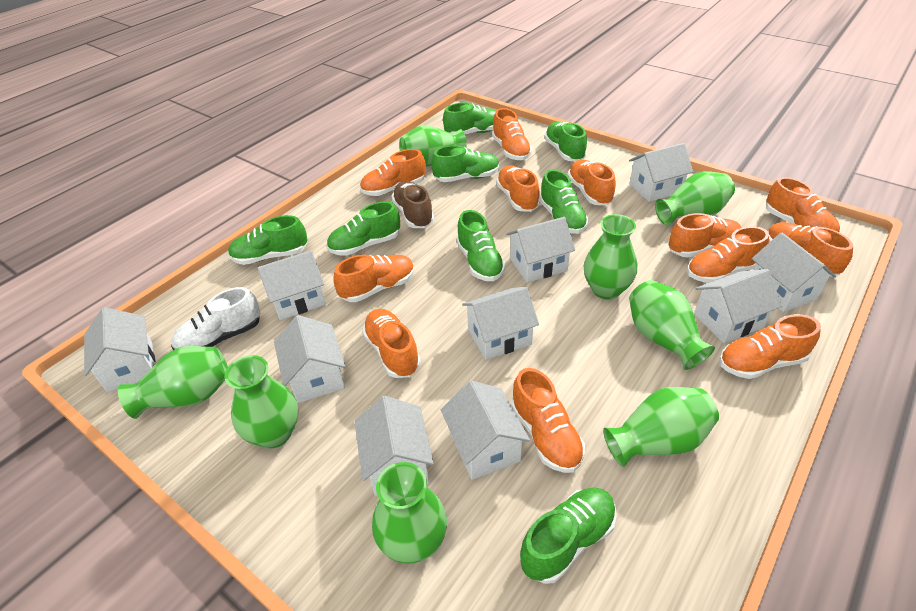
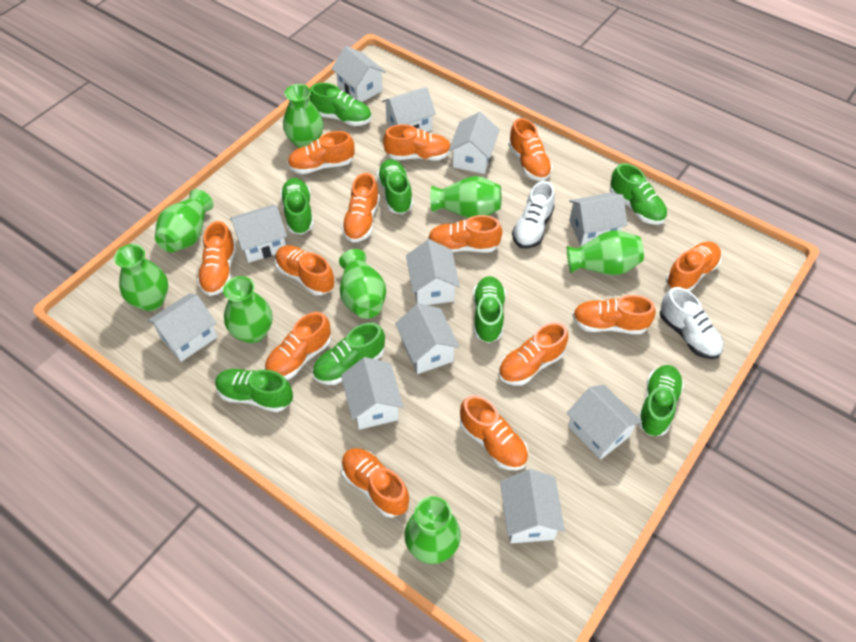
brown shoe: 1 -> 0
orange shoe: 12 -> 13
white house: 10 -> 11
white shoe: 1 -> 2

